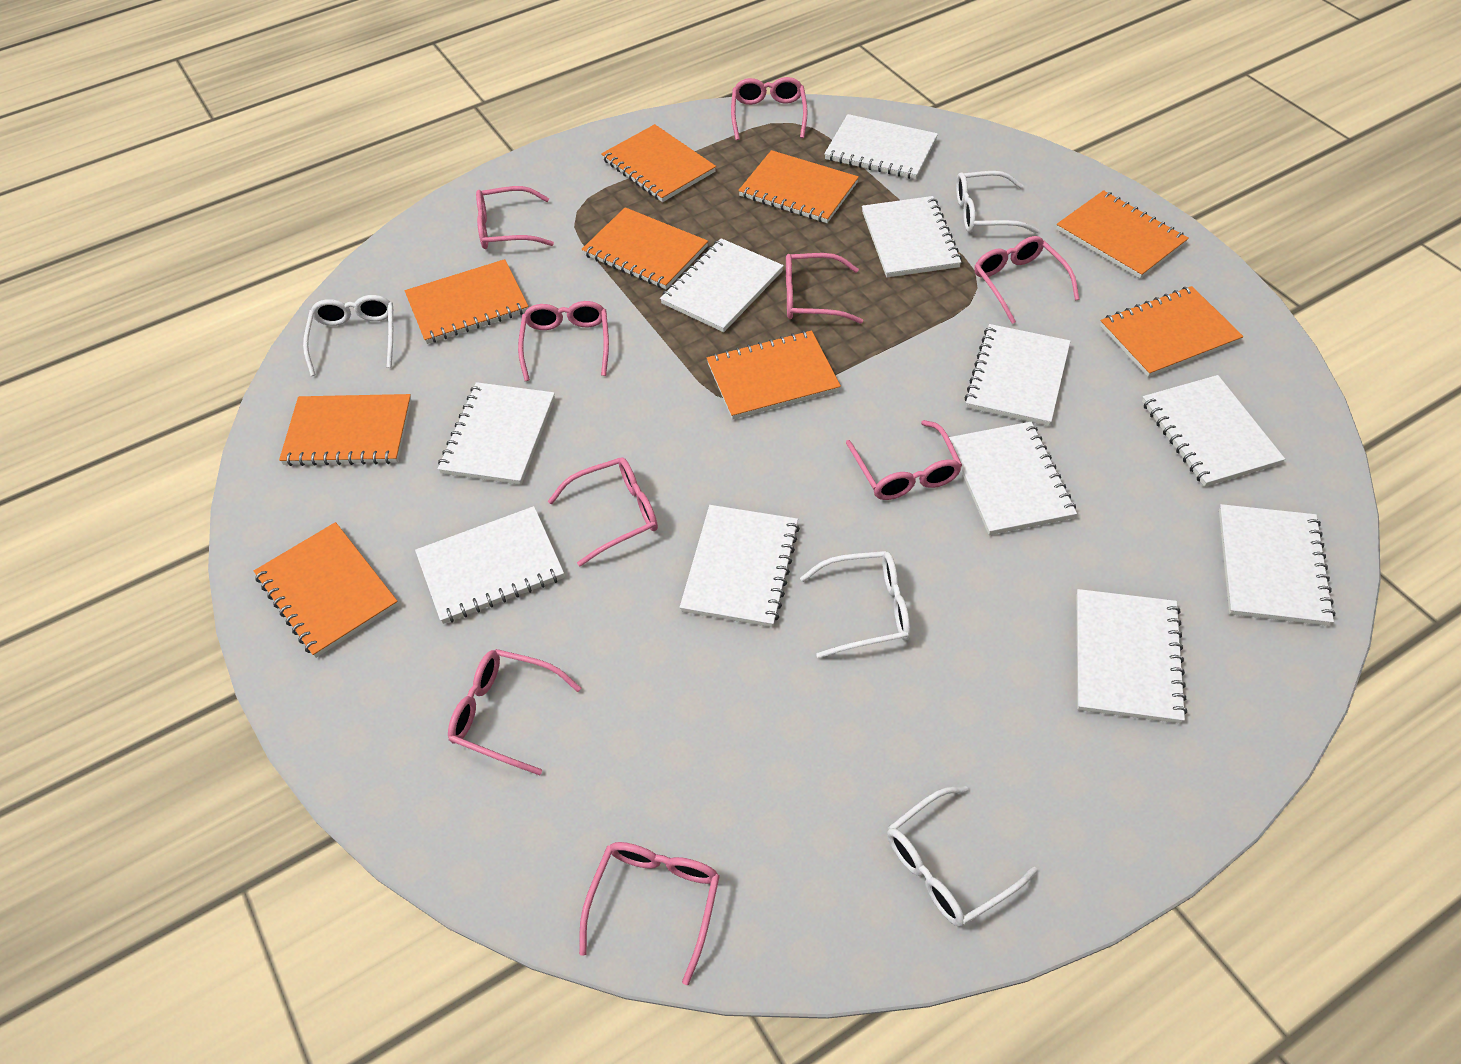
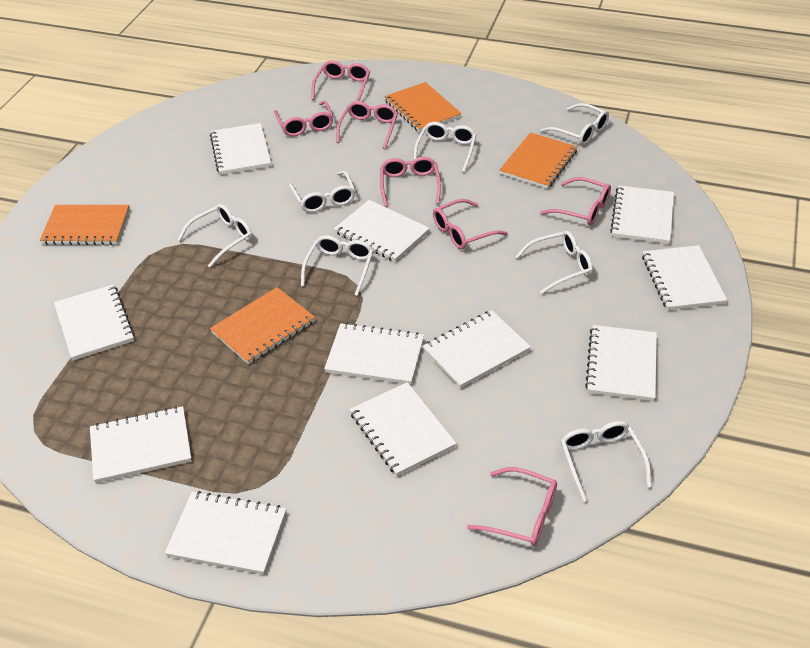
orange notebook: 9 -> 4
pink glasses: 9 -> 7
white glasses: 4 -> 7

